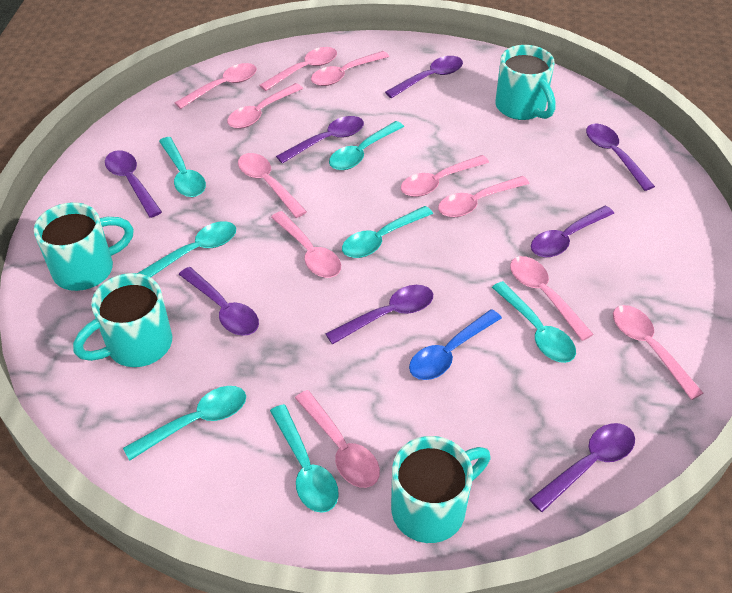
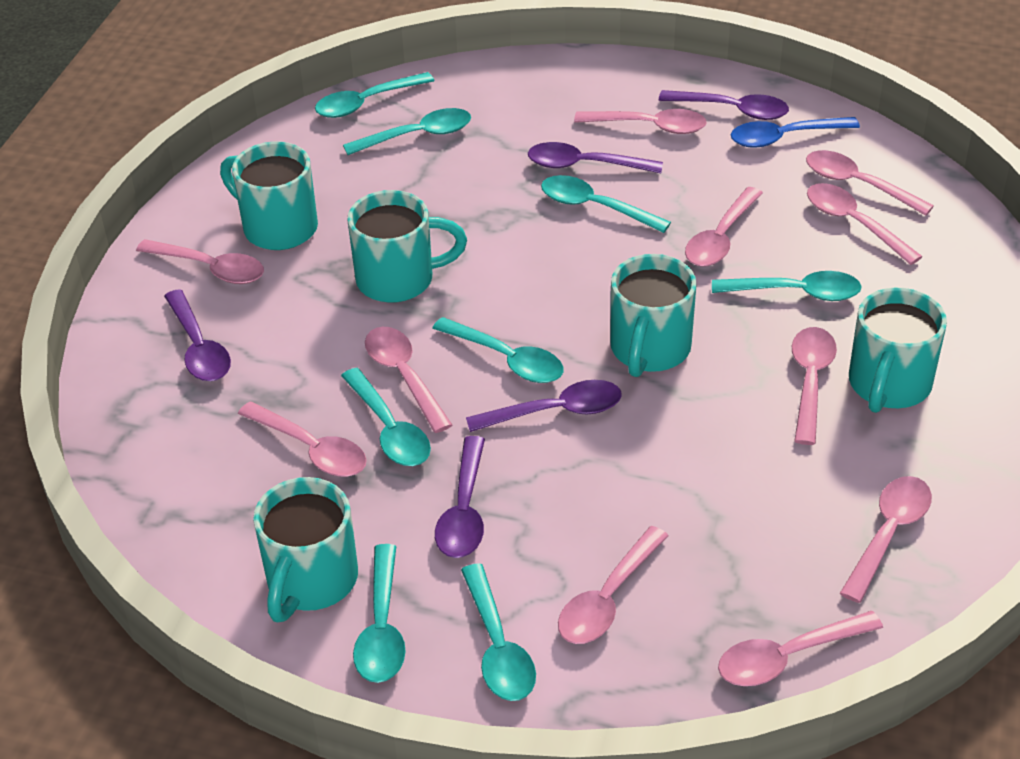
purple spoon: 8 -> 5
turquoise mug: 4 -> 5
turquoise spoon: 7 -> 8

